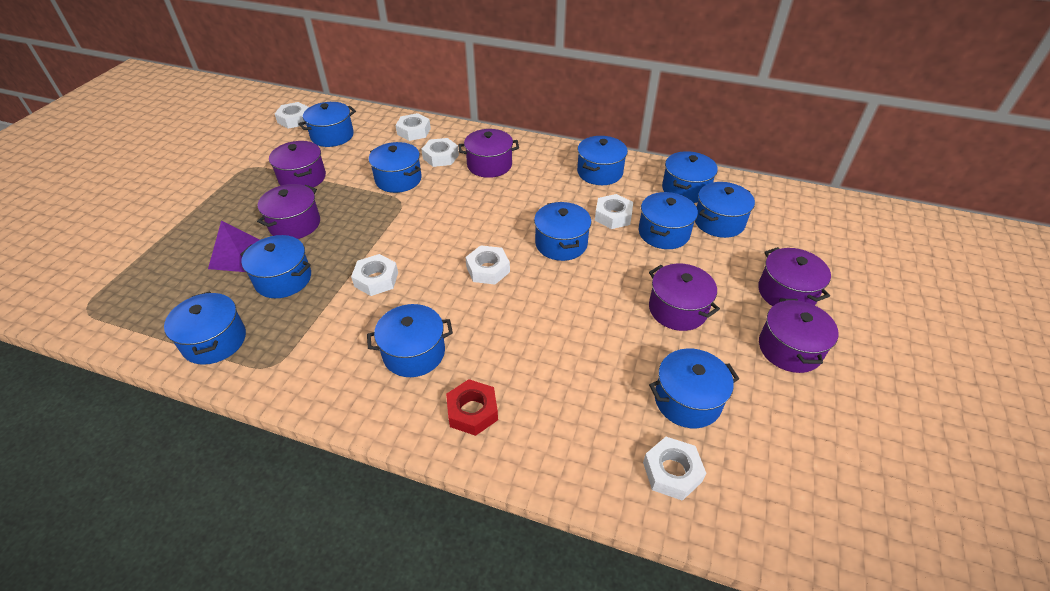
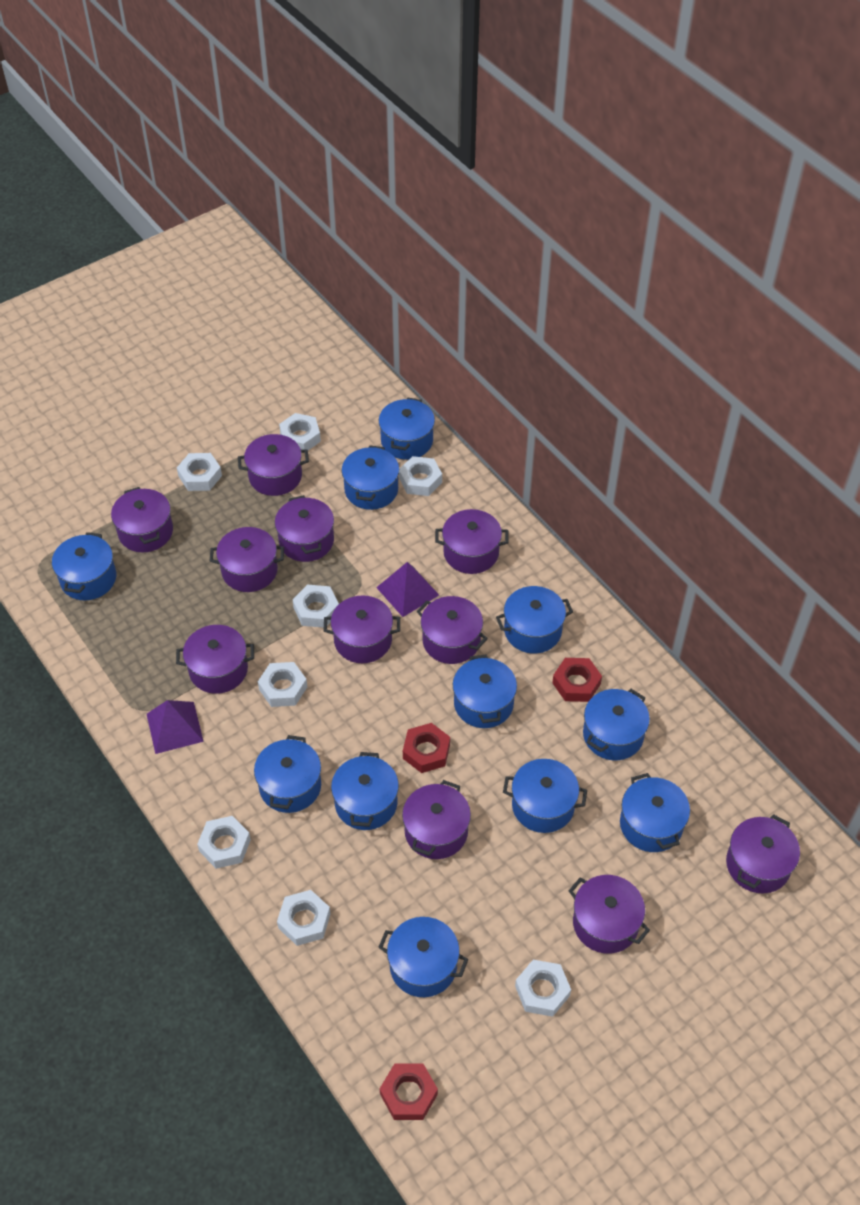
purple pot: 6 -> 11
purple pyramid: 1 -> 2
red nut: 1 -> 3
white nut: 7 -> 8

